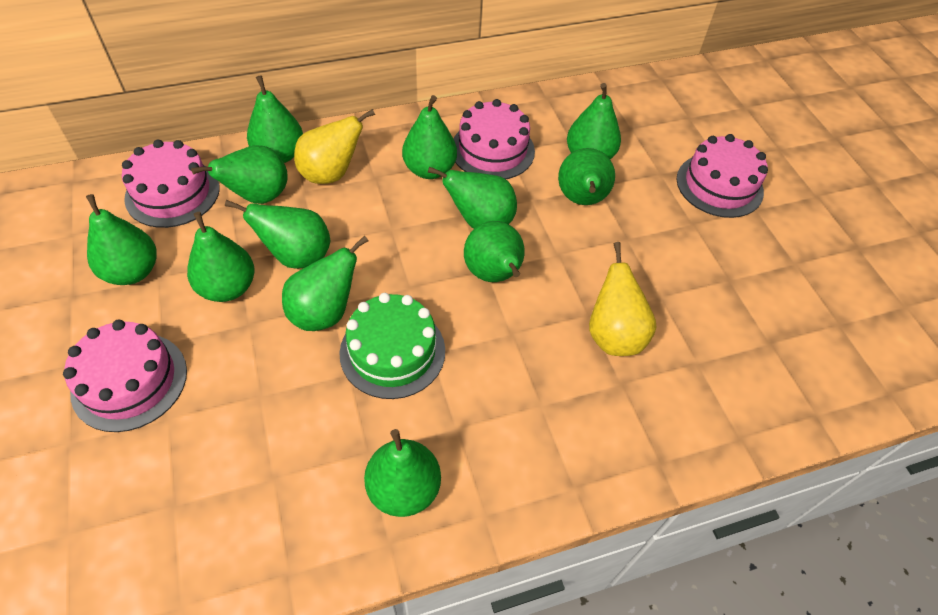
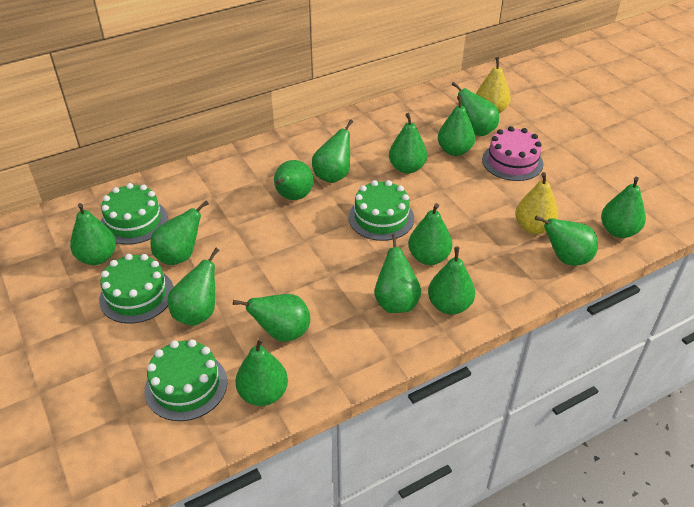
green cake: 1 -> 4
green pear: 12 -> 15
pink cake: 4 -> 1

